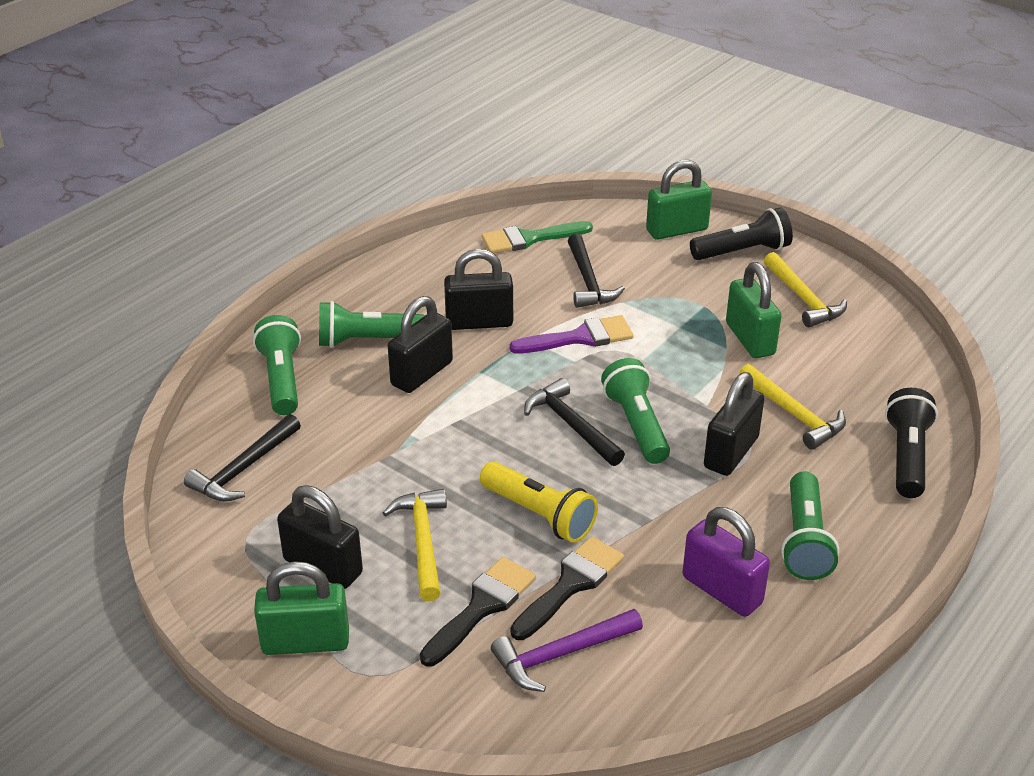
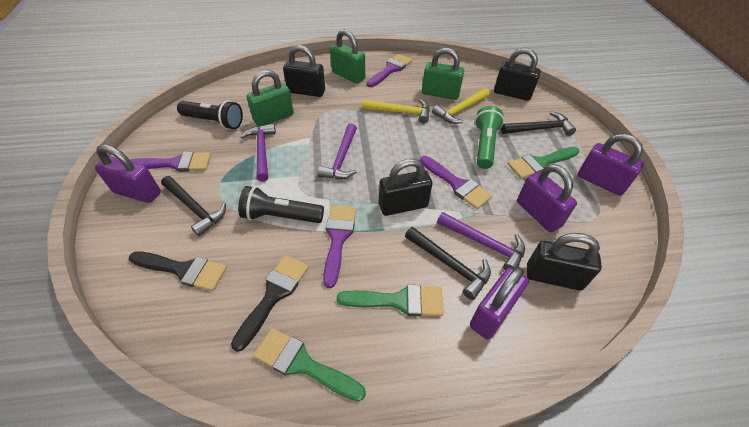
green brush: 1 -> 3
green flashlight: 4 -> 1
purple brush: 1 -> 4
purple hammer: 1 -> 3
purple padlock: 1 -> 4
yellow flashlight: 1 -> 0
yellow hammer: 3 -> 2

